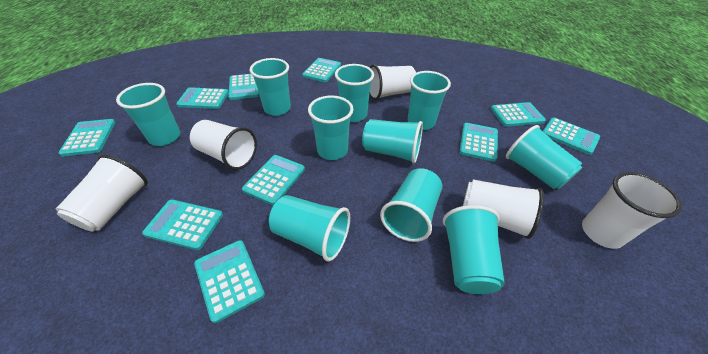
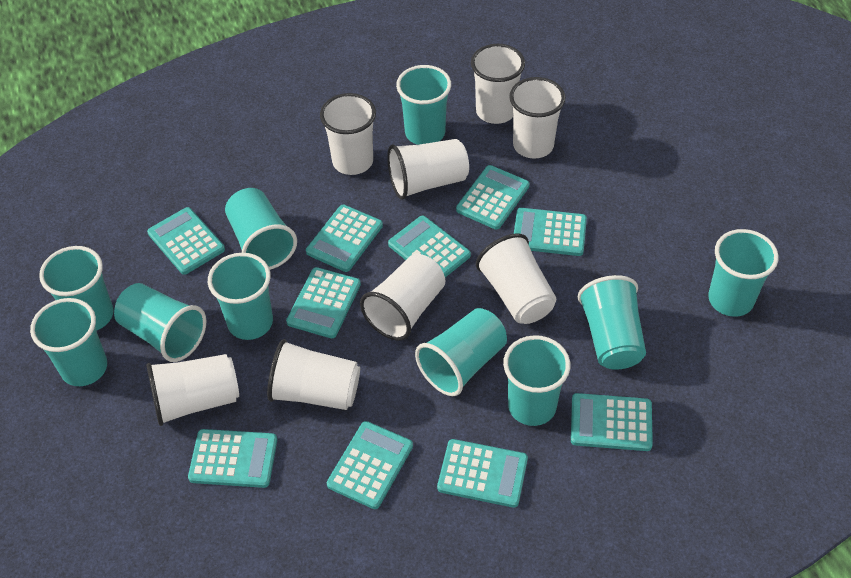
white cup: 5 -> 8

